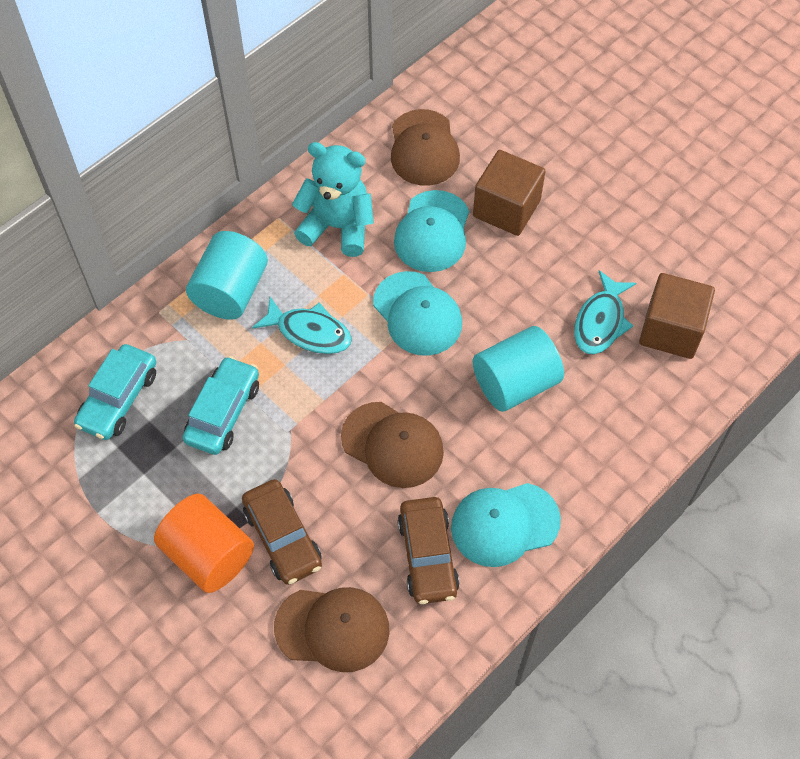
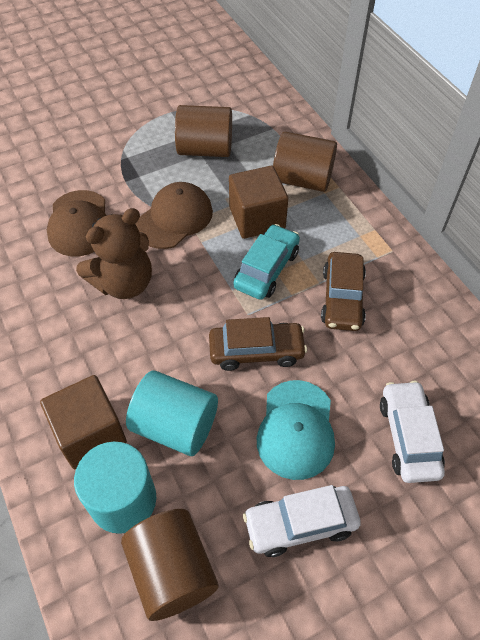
brown cap: 3 -> 2
brown cylinder: 0 -> 3
brown teddy bear: 0 -> 1
orange cylinder: 1 -> 0
turquoise cap: 3 -> 1
turquoise car: 2 -> 1
turquoise fish: 2 -> 0
turquoise teddy bear: 1 -> 0
white car: 0 -> 2

